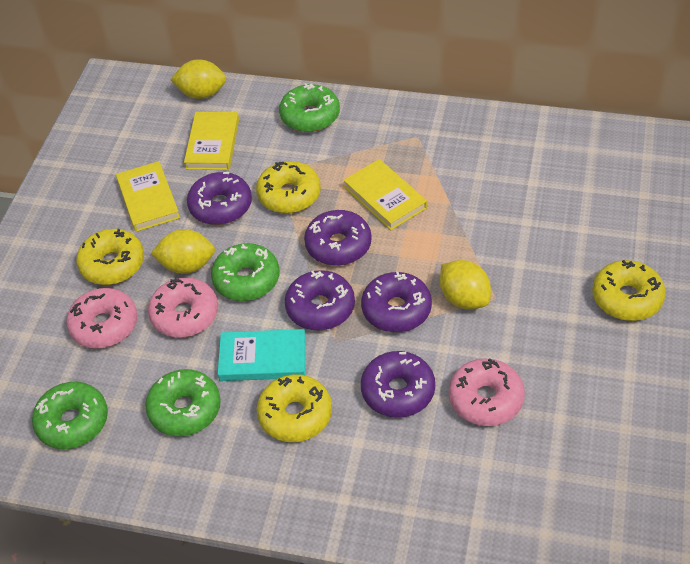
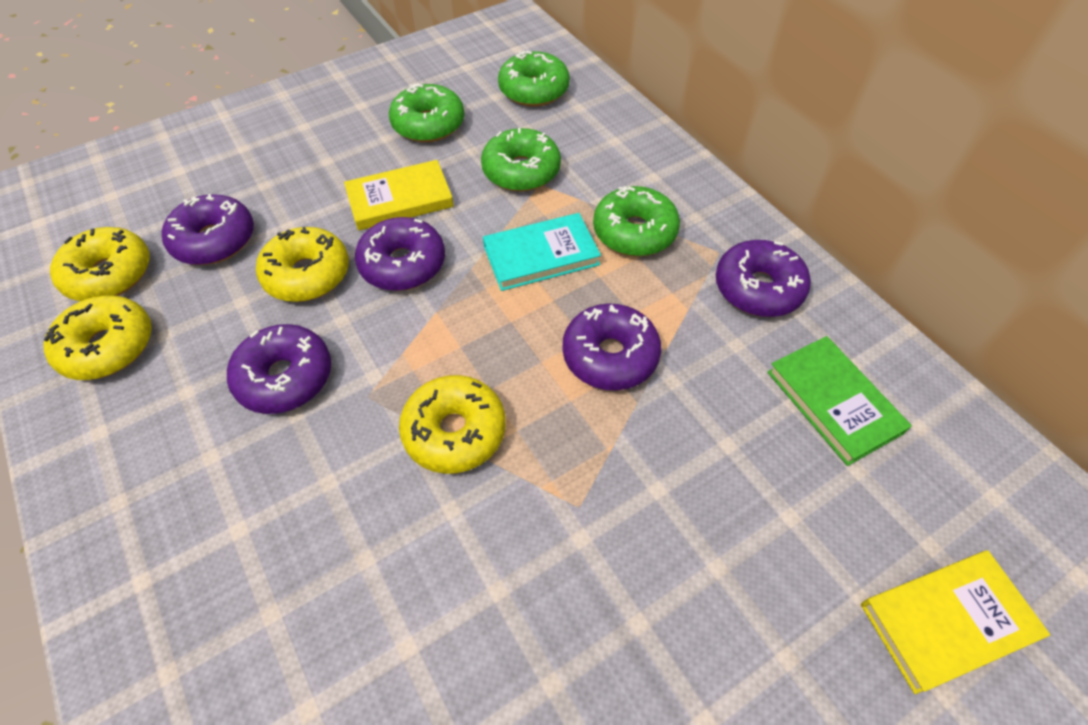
green book: 0 -> 1
pink donut: 3 -> 0
yellow book: 3 -> 2
yellow lemon: 3 -> 0

